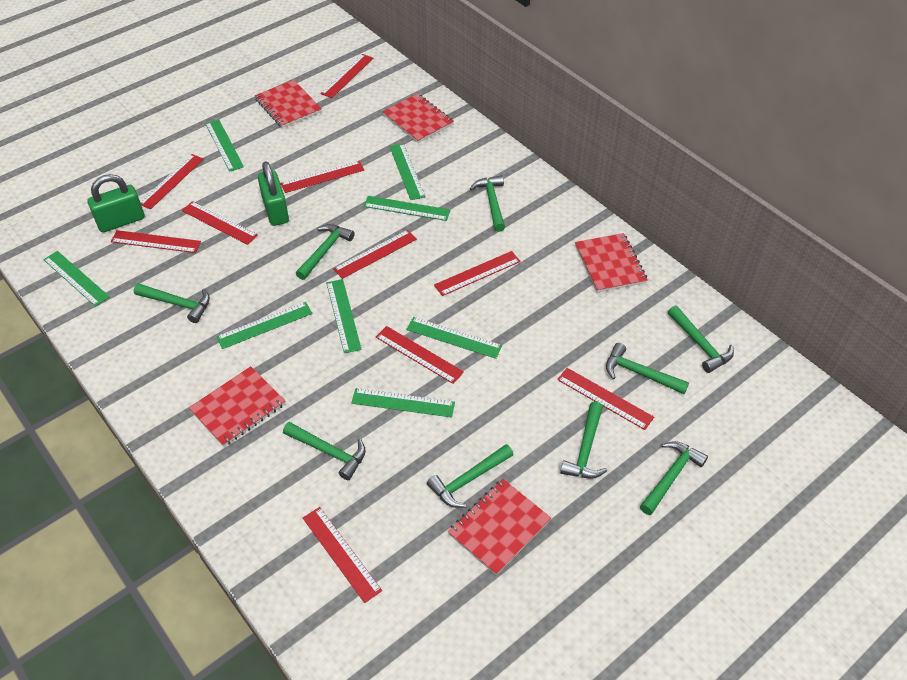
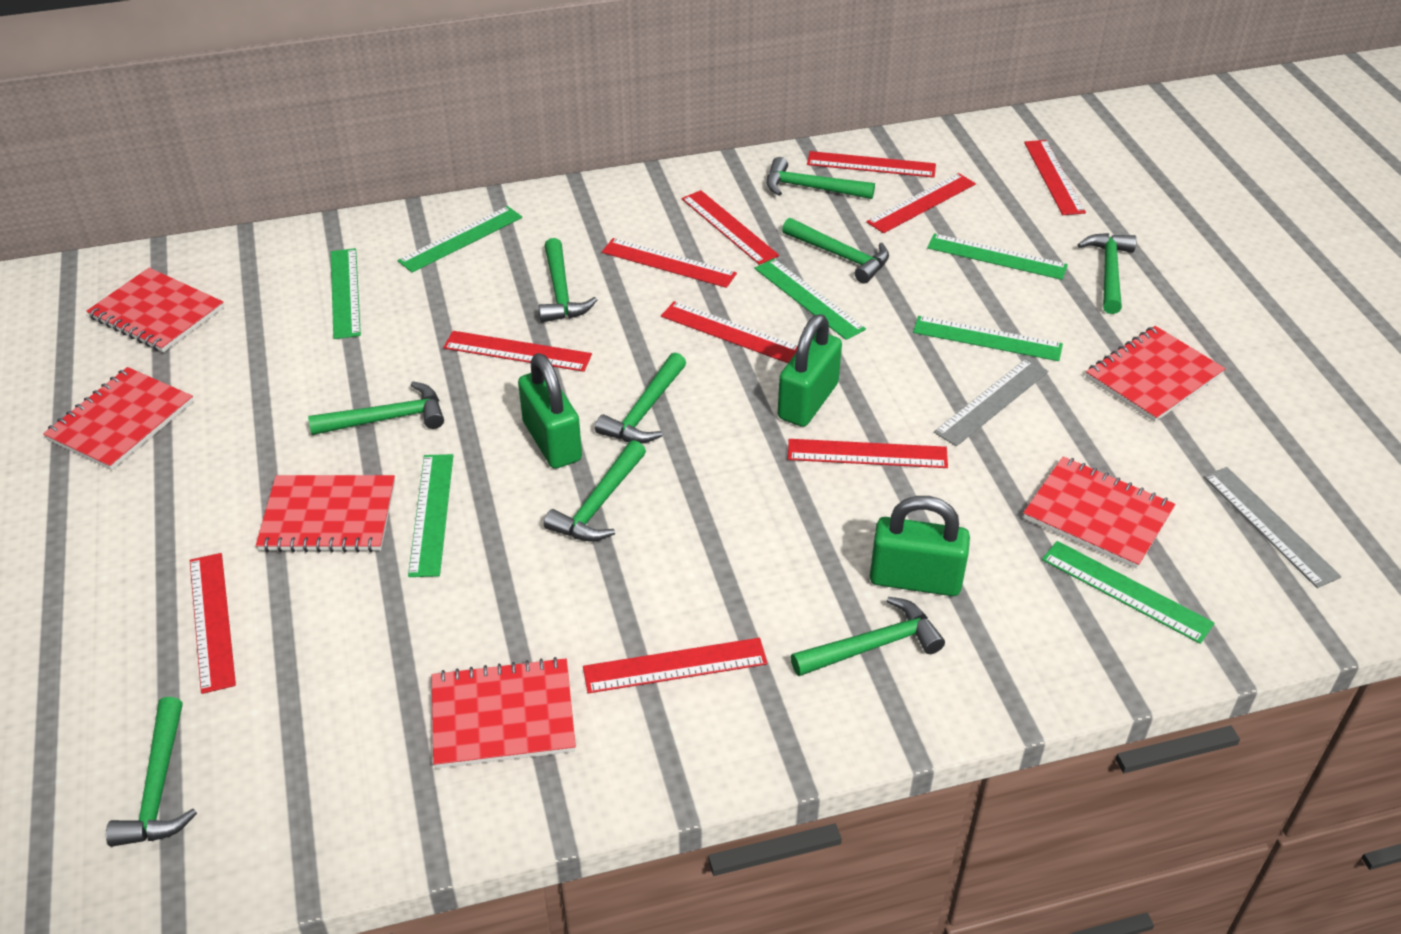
green padlock: 2 -> 3
green ruler: 8 -> 7
grey ruler: 0 -> 2
red notebook: 5 -> 6

